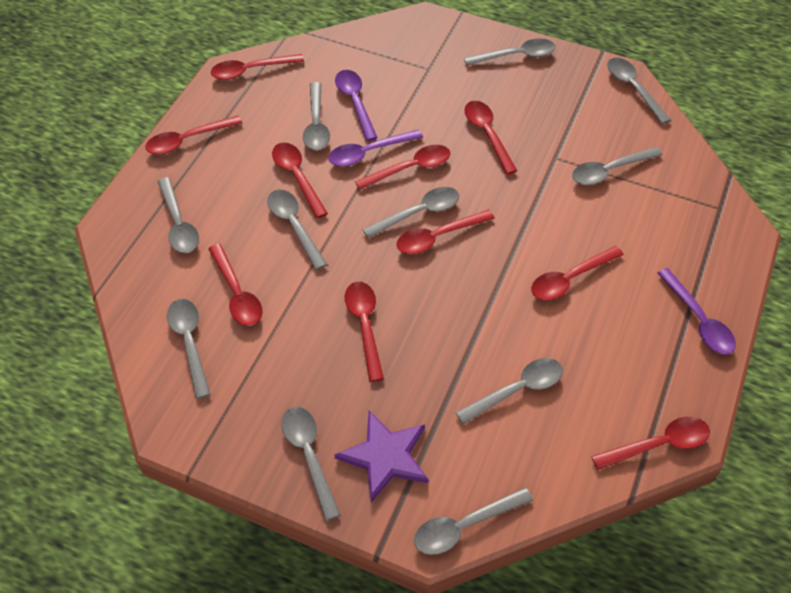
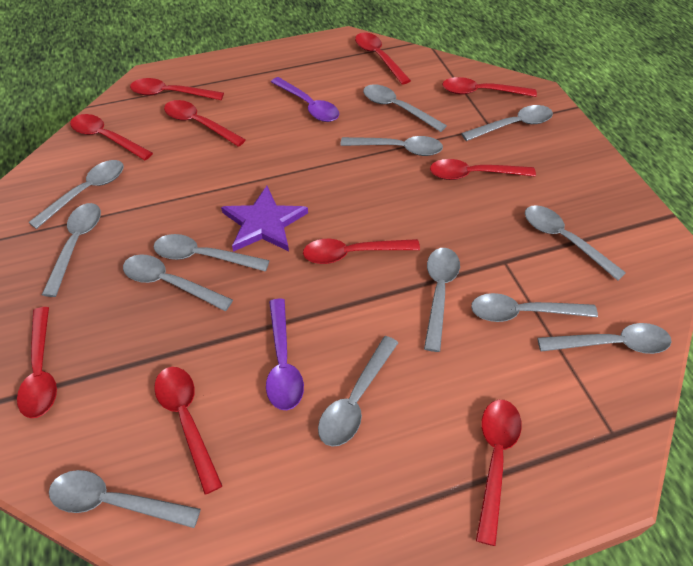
grey spoon: 11 -> 13
purple spoon: 3 -> 2

